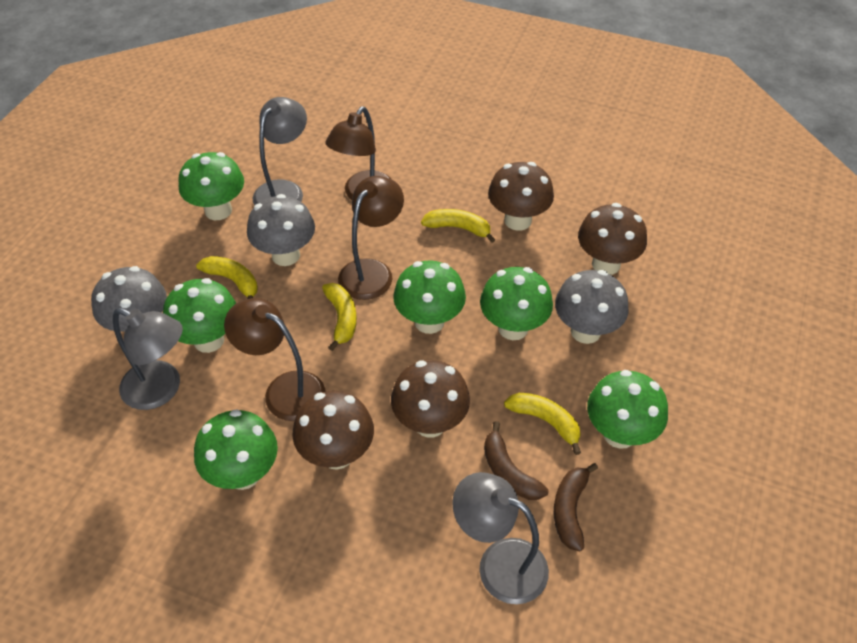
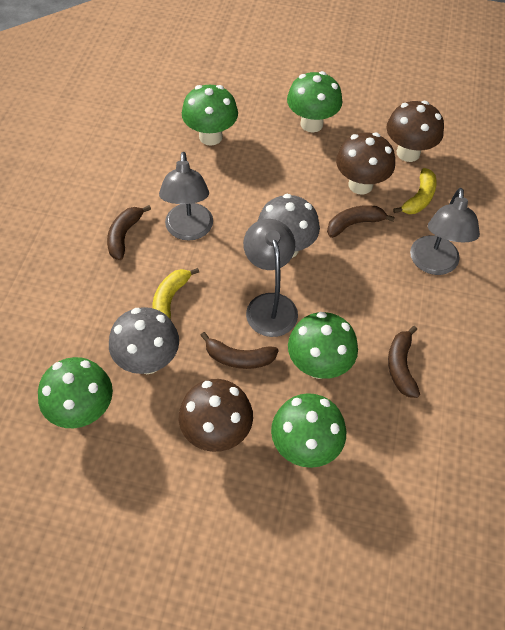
brown banana: 2 -> 4
brown lamp: 3 -> 0
brown mushroom: 4 -> 3
green mushroom: 6 -> 5
grey mushroom: 3 -> 2
yellow banana: 4 -> 2

